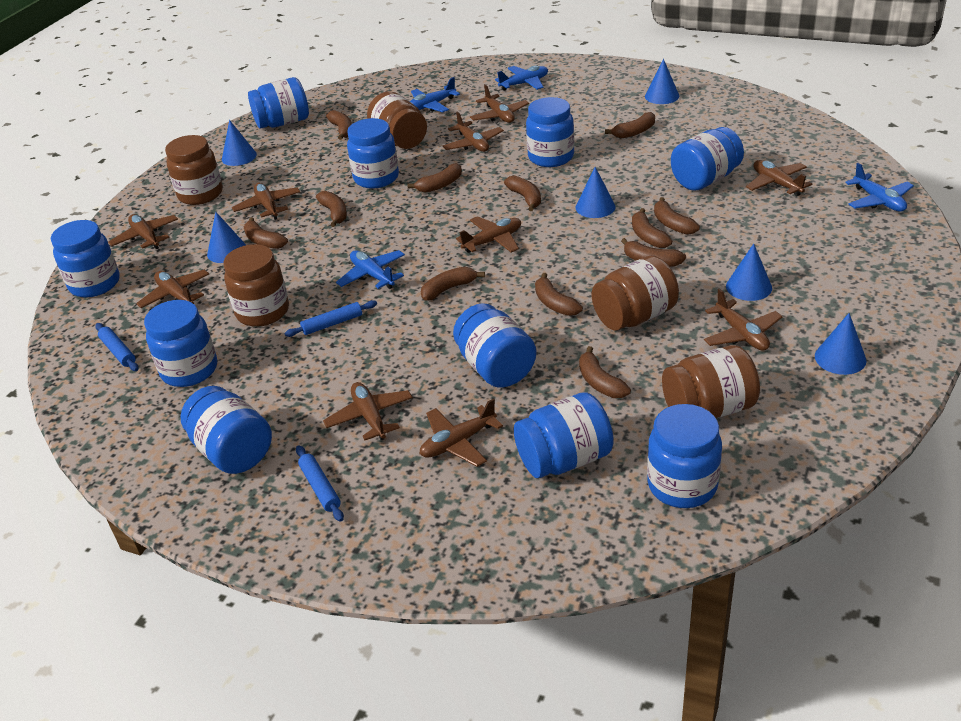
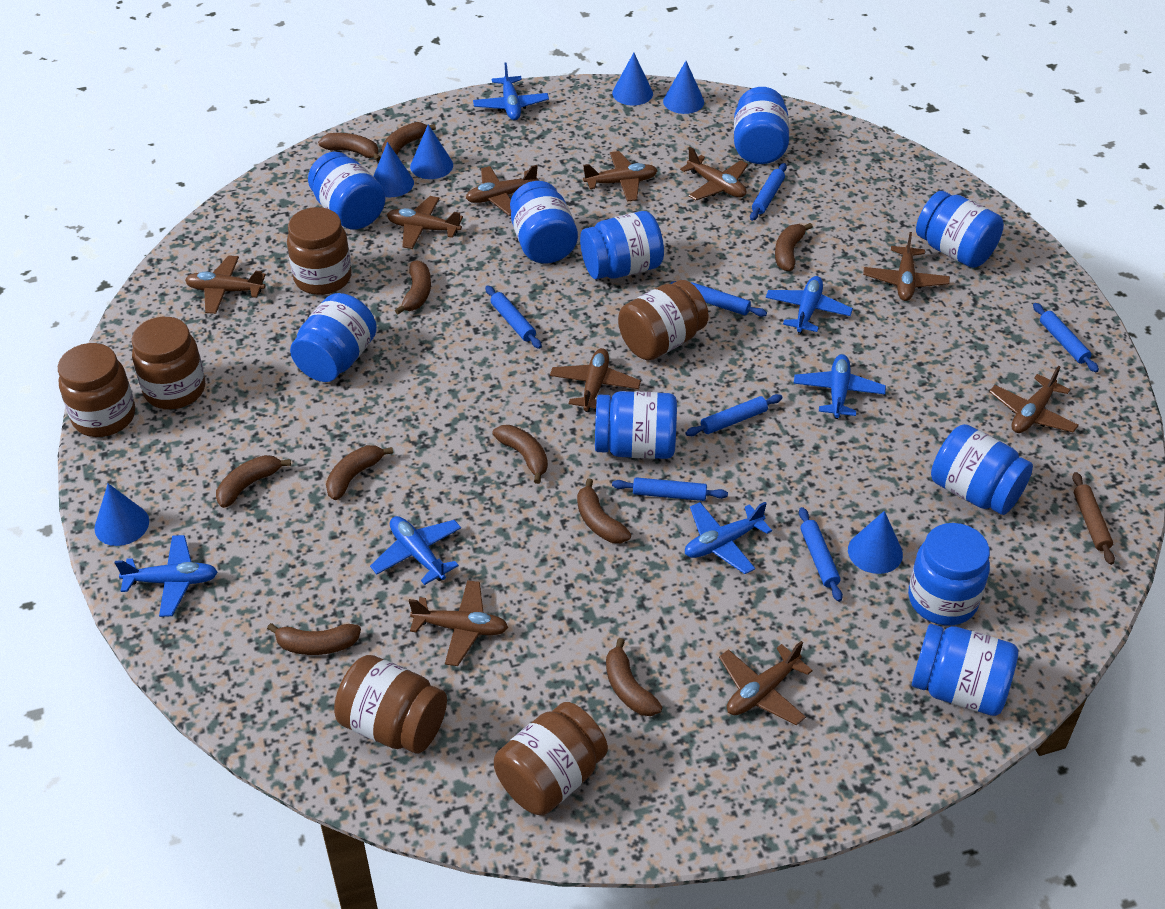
blue plane: 4 -> 6
blue rolling pin: 3 -> 7
brown banana: 12 -> 10
brown jar: 5 -> 6
brown rolling pin: 0 -> 1

